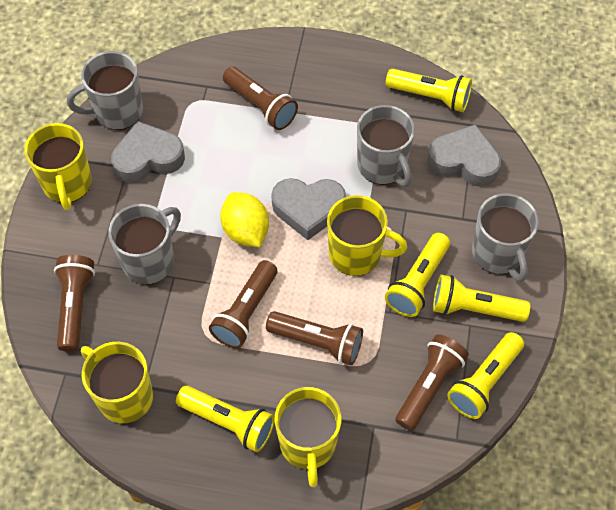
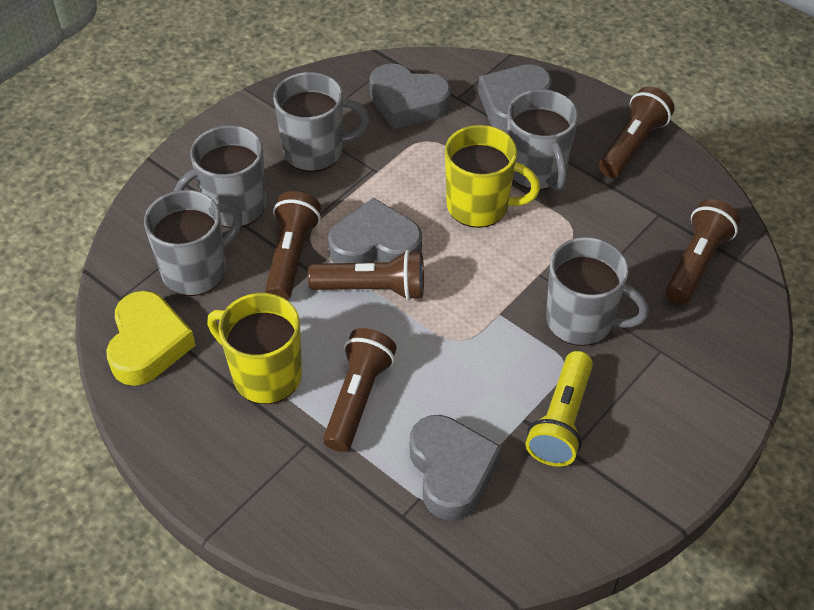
grey heart: 3 -> 4
grey mug: 4 -> 5
yellow flashlight: 5 -> 1
yellow heart: 0 -> 1
yellow lemon: 1 -> 0
yellow mug: 4 -> 2

